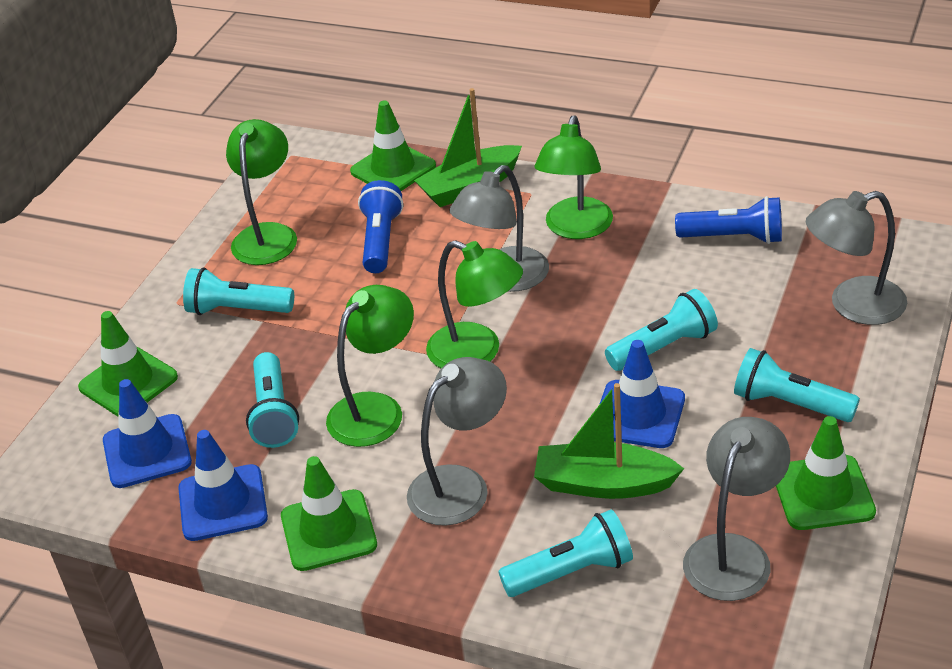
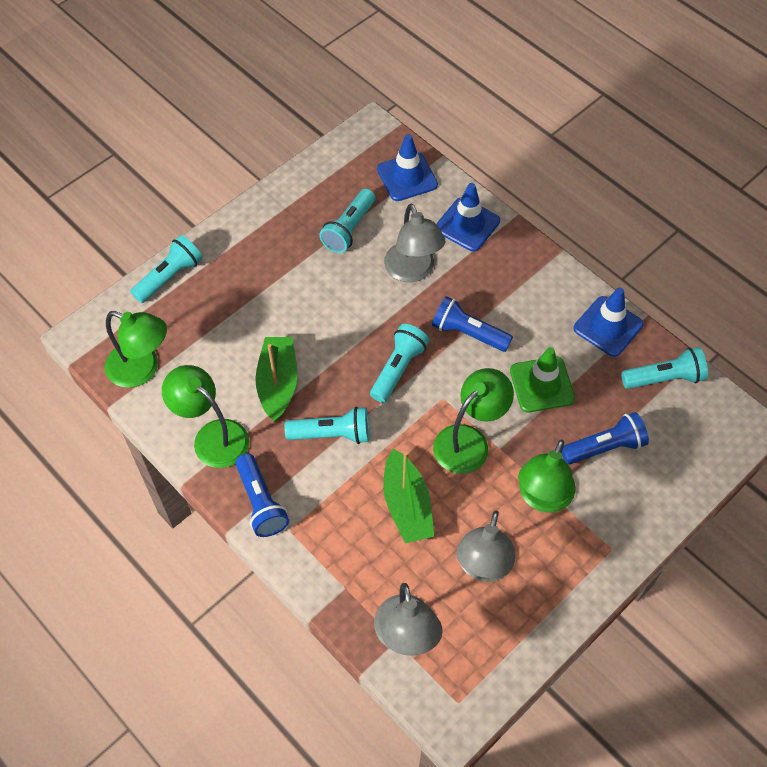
blue flashlight: 2 -> 3
green traffic cone: 4 -> 1
grey lamp: 4 -> 3

